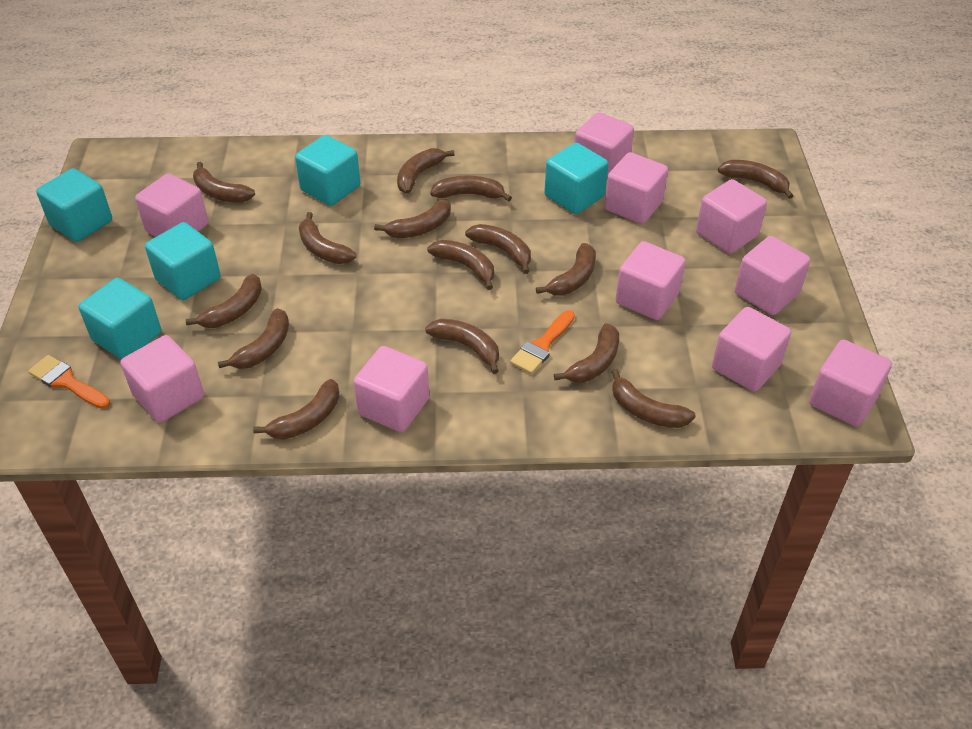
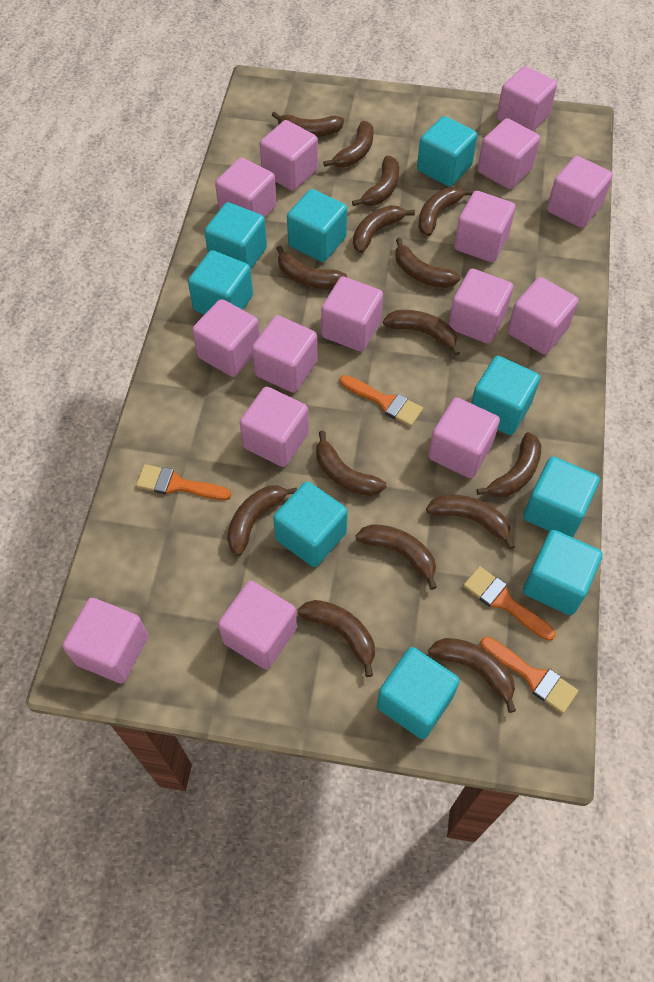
orange brush: 2 -> 4
pink cube: 10 -> 15
turquoise cube: 5 -> 9

